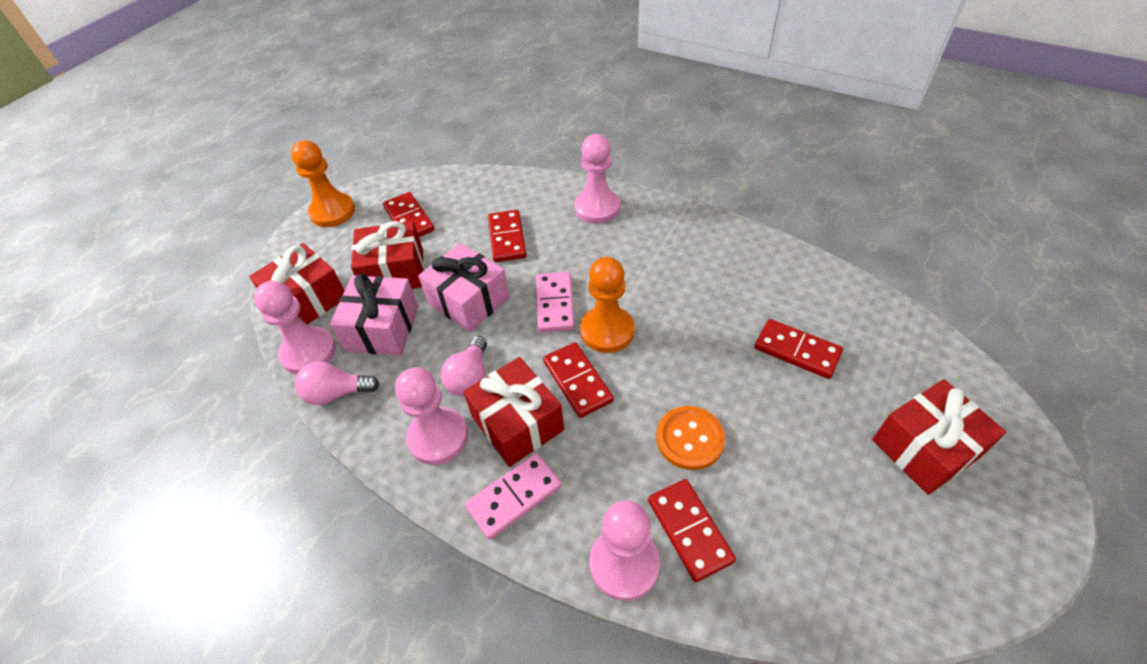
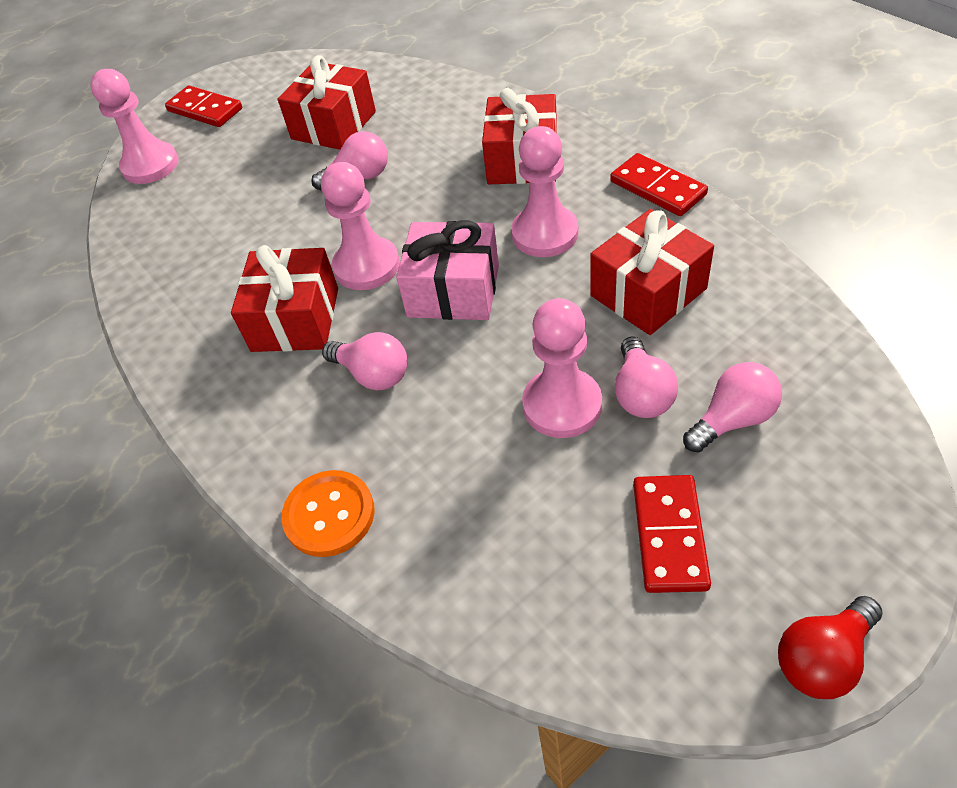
orange pawn: 2 -> 0
pink domino: 2 -> 0
pink gift: 2 -> 1
pink light bulb: 2 -> 4
red domino: 5 -> 3
red light bulb: 0 -> 1

